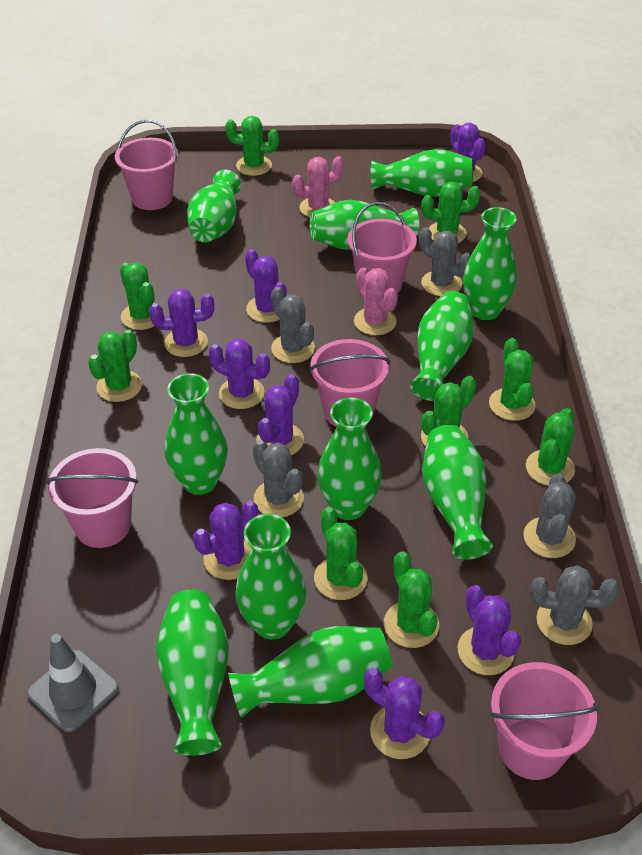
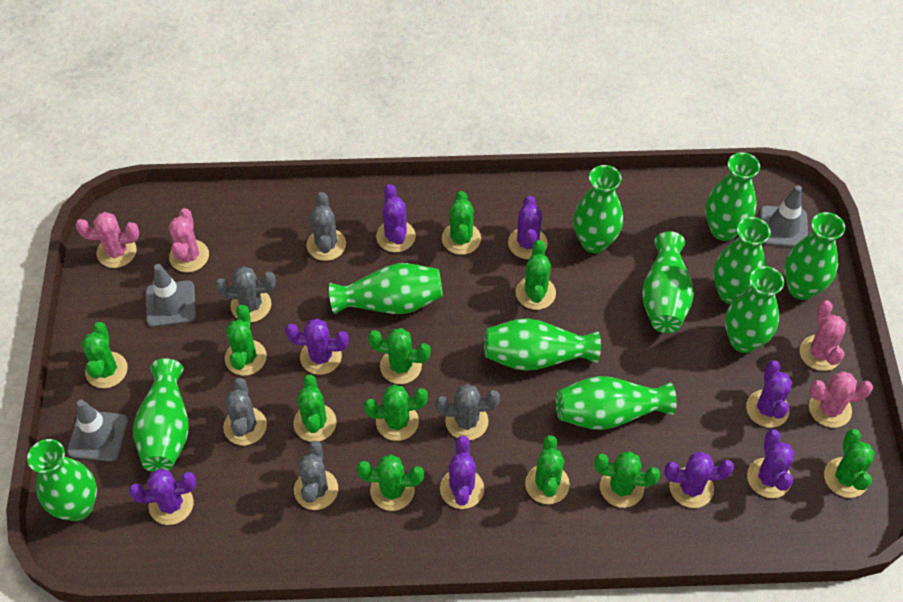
green cactus: 9 -> 11
grey traffic cone: 1 -> 3
pink bucket: 5 -> 0
pink cactus: 2 -> 4

